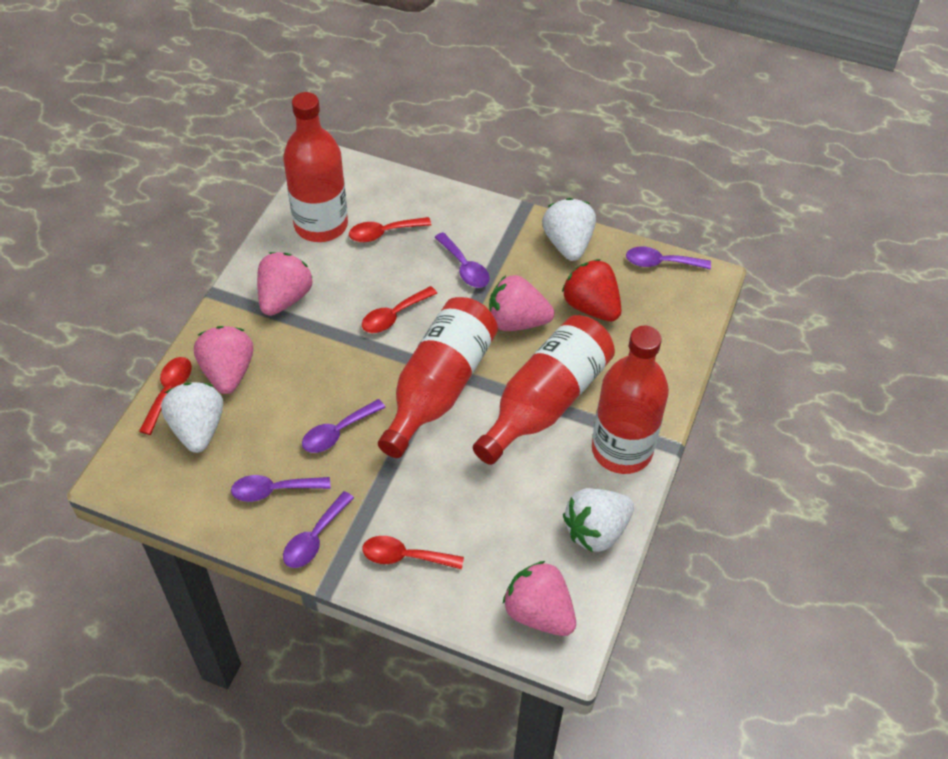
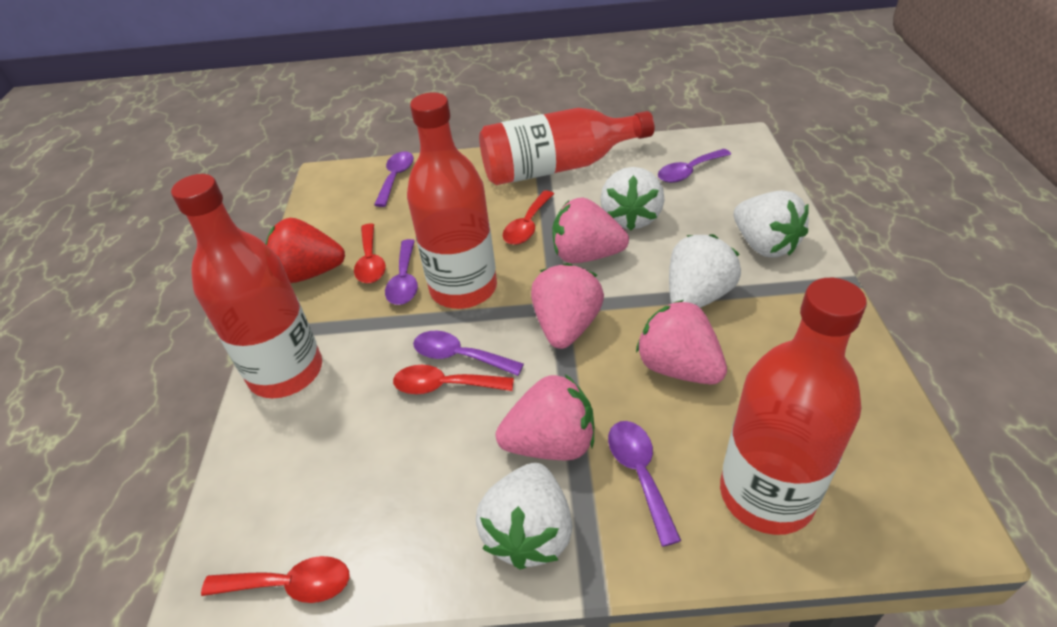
white strawberry: 3 -> 4

